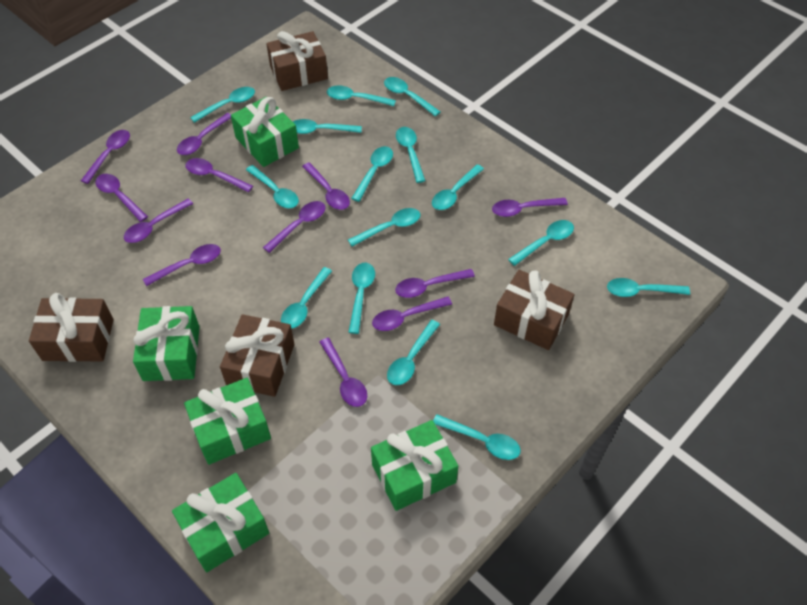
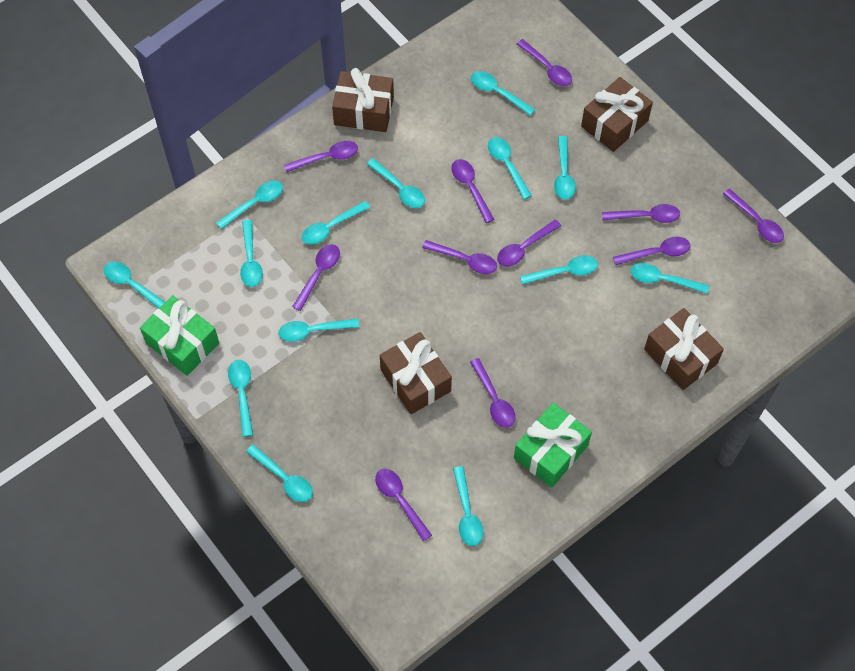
green gift: 5 -> 2
purple spoon: 12 -> 11
turquoise spoon: 15 -> 14

